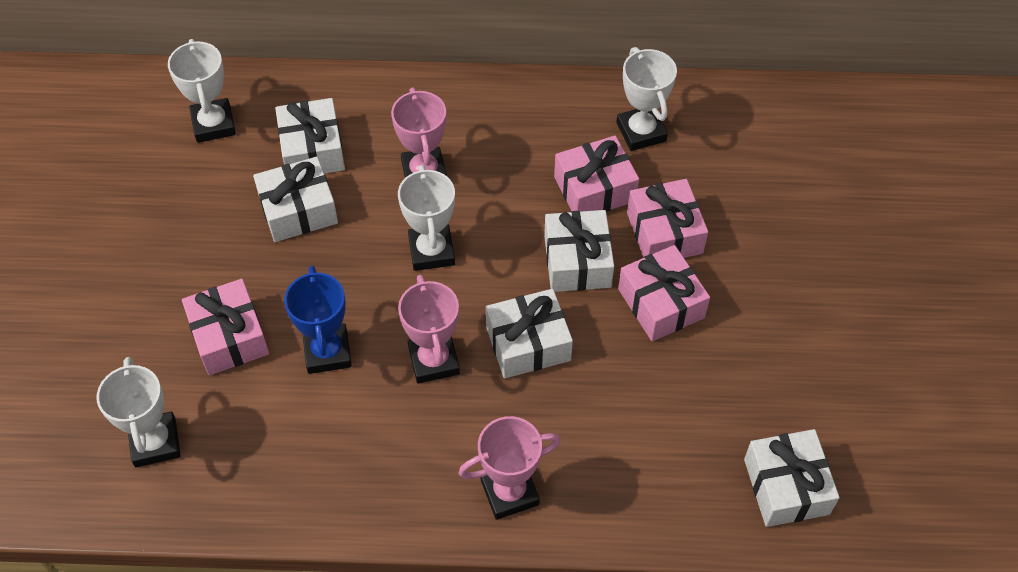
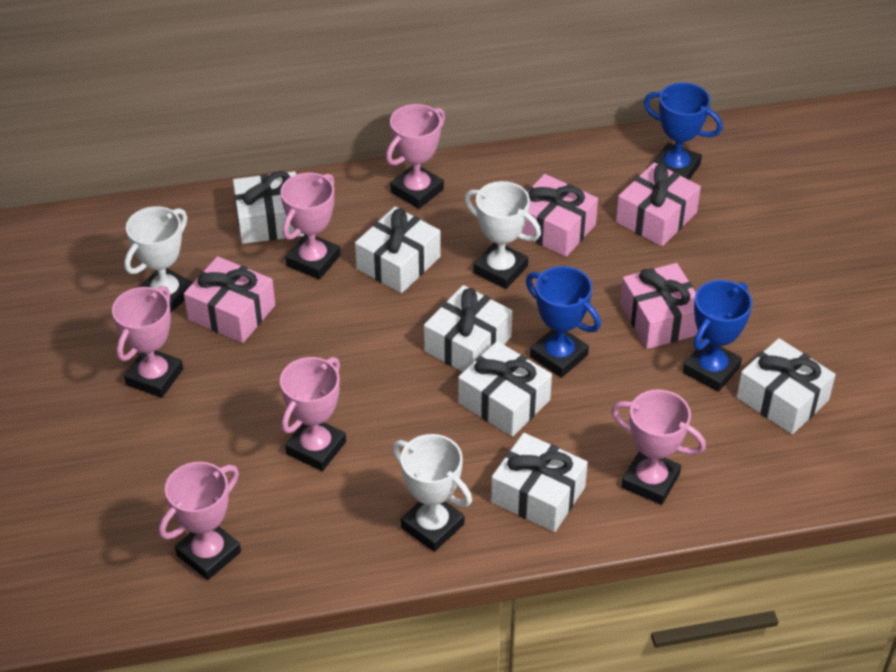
blue trophy: 1 -> 3
pink trophy: 3 -> 6
white gift: 5 -> 6
white trophy: 4 -> 3

